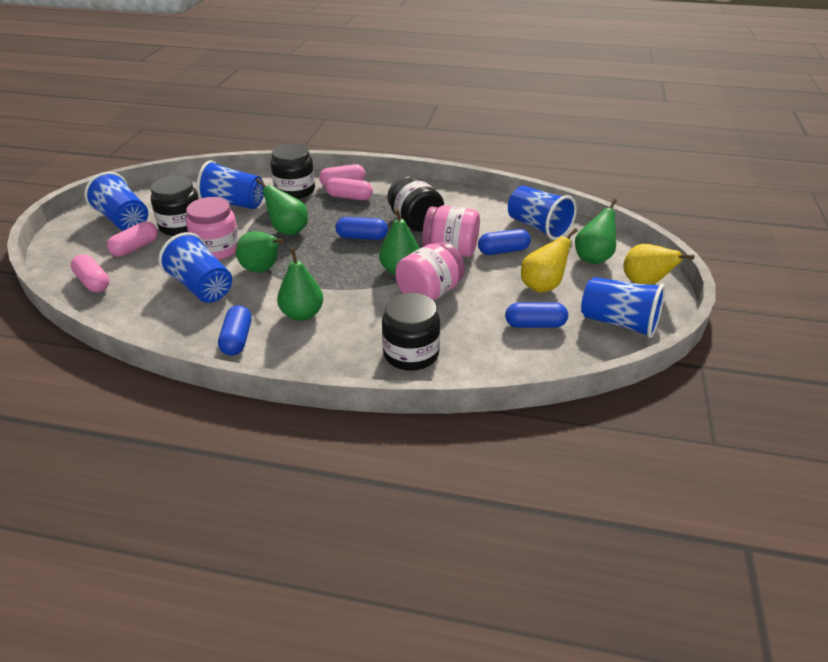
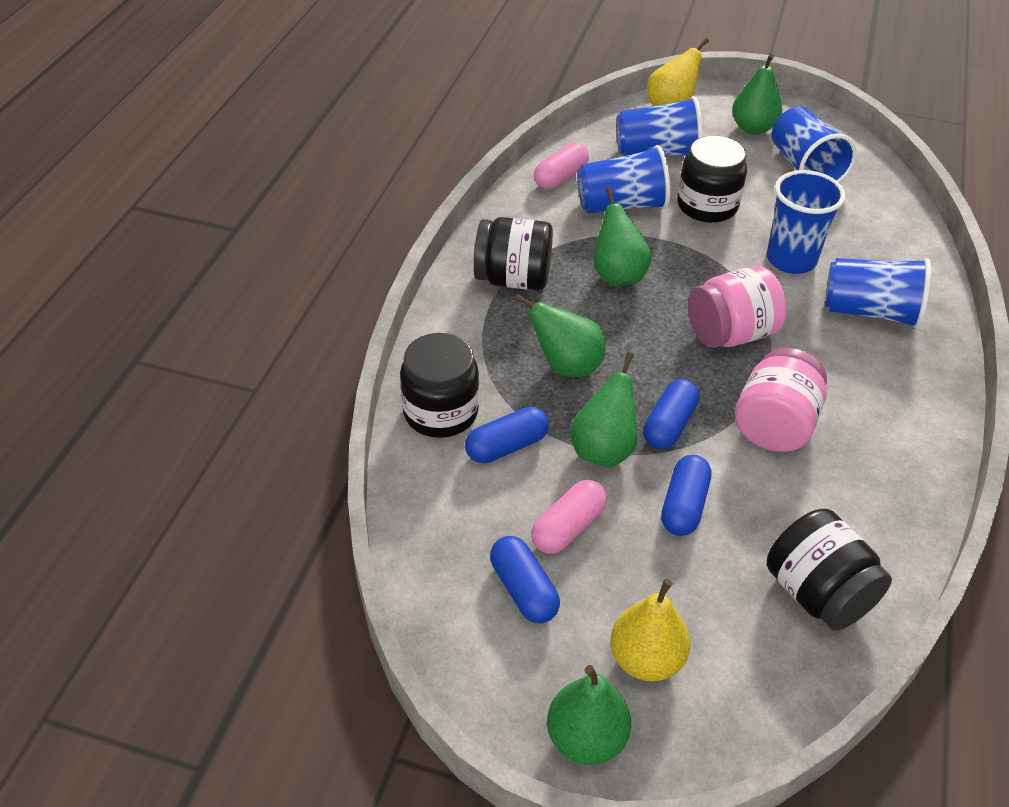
pink capsule: 4 -> 2
pink jar: 3 -> 2

